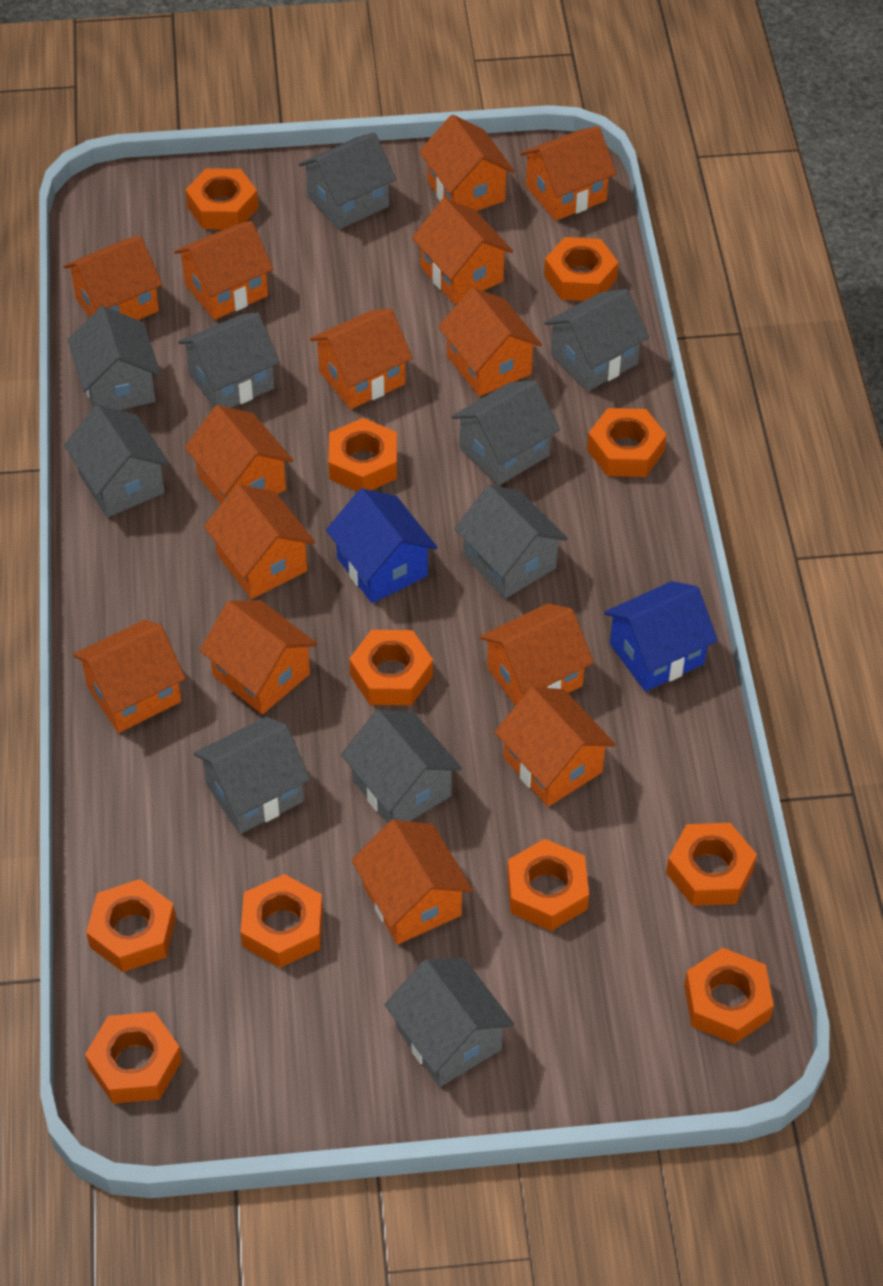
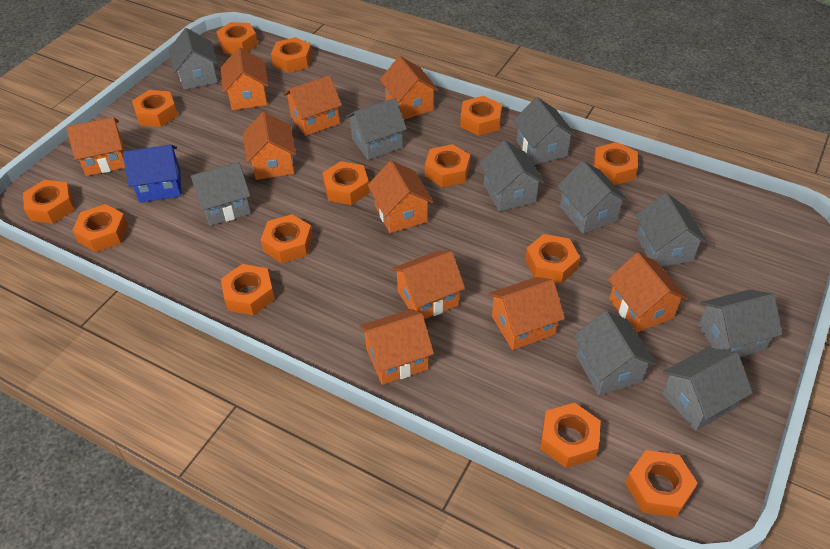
blue house: 2 -> 1
orange house: 14 -> 10
orange nut: 11 -> 14

